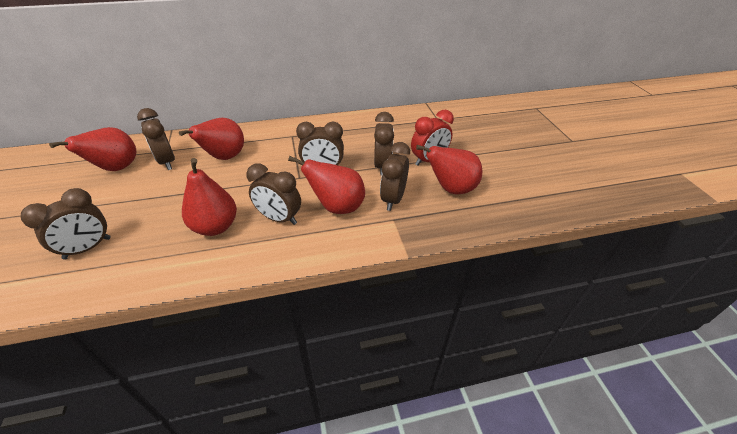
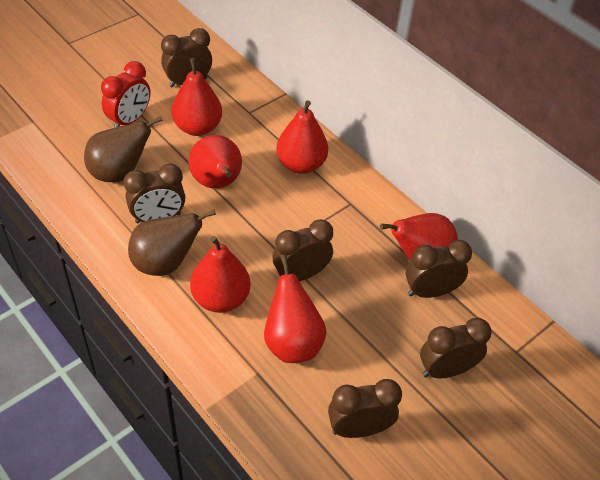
brown pear: 0 -> 2
red pear: 5 -> 6

